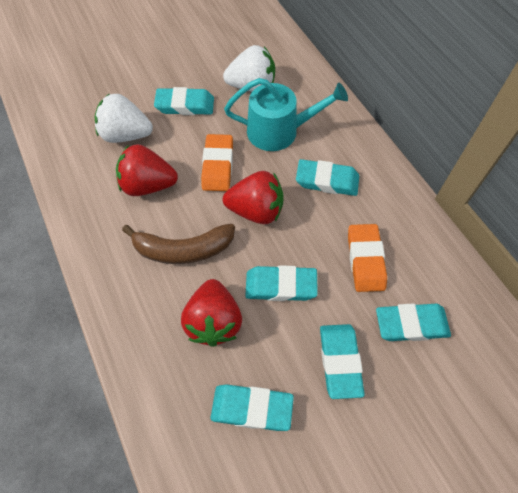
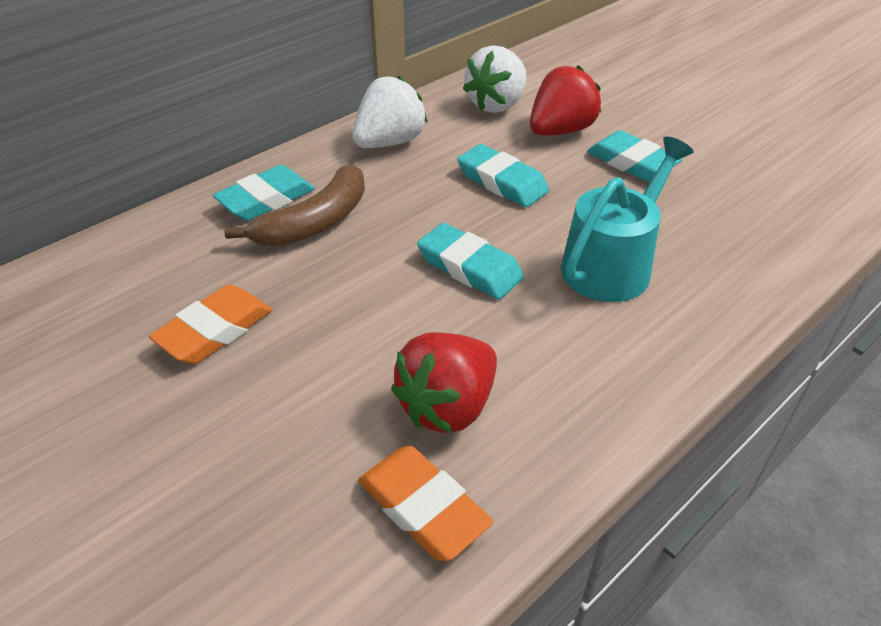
red strawberry: 3 -> 2
turquoise eraser: 6 -> 4

